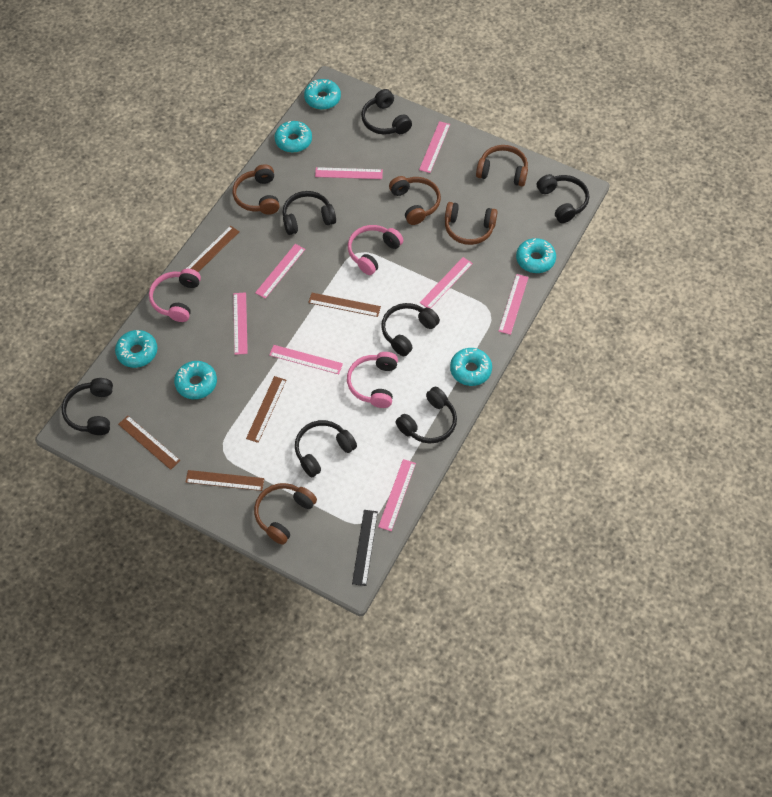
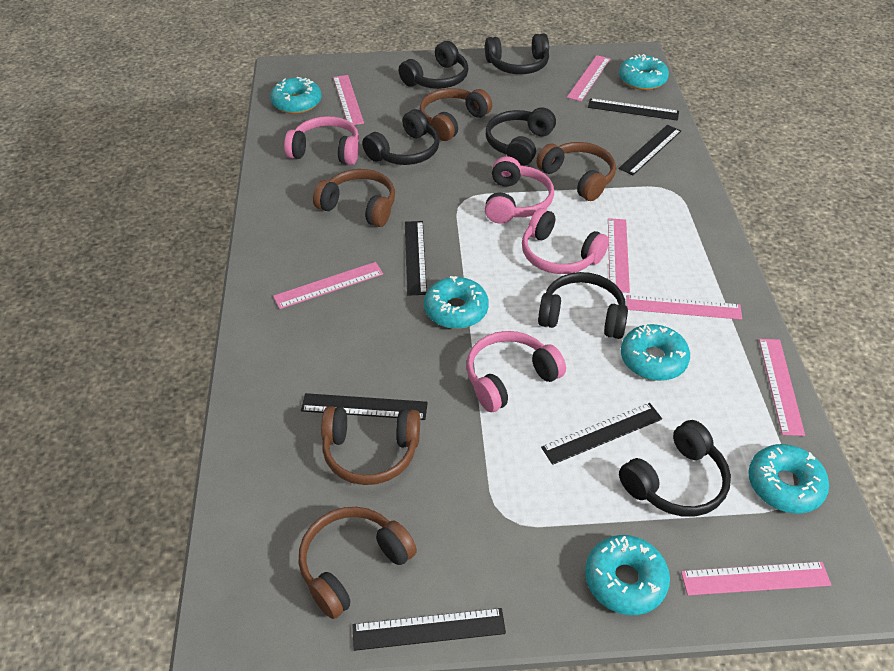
black headphones: 7 -> 6
black ruler: 1 -> 6
brown ruler: 5 -> 0
pink headphones: 3 -> 4
pink ruler: 8 -> 7

